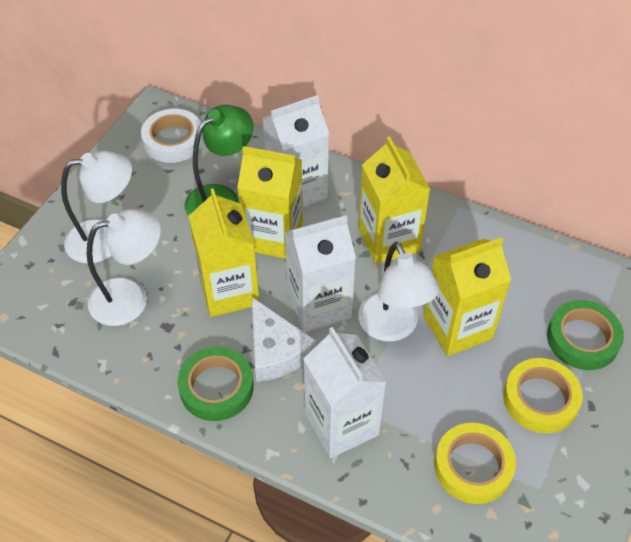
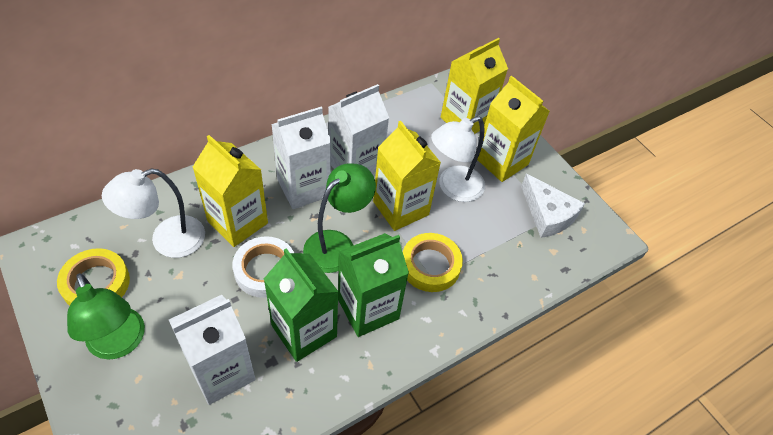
green carton: 0 -> 2
green lamp: 1 -> 2
green tape: 2 -> 0
white lamp: 3 -> 2

